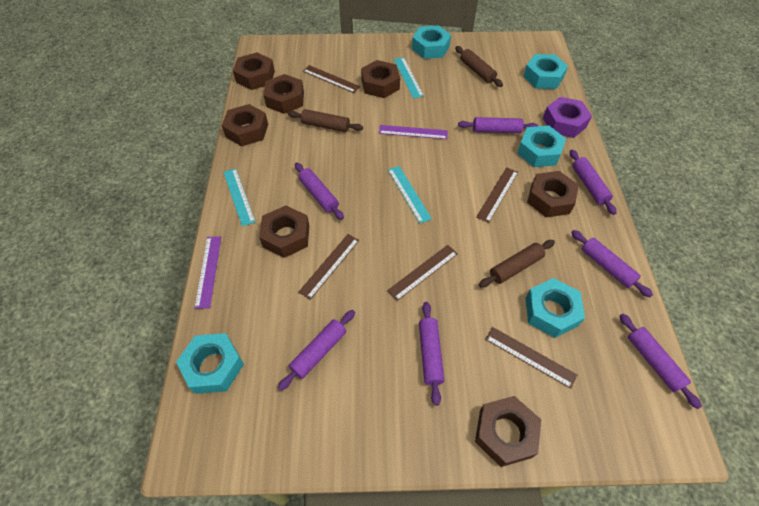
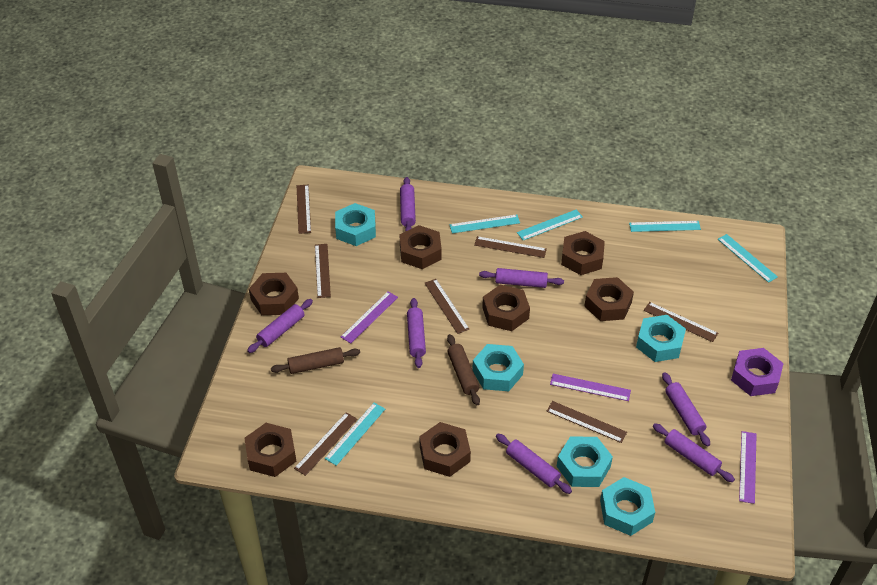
brown rolling pin: 3 -> 2
brown ruler: 5 -> 7
purple ruler: 2 -> 3
turquoise ruler: 3 -> 5

